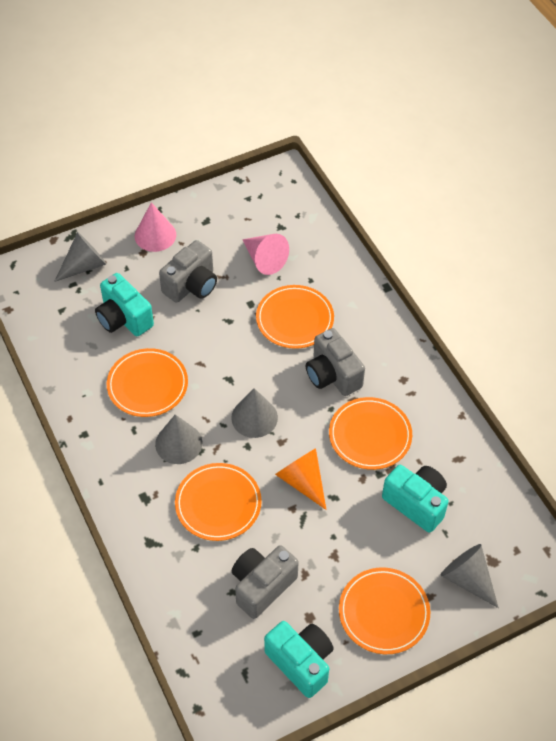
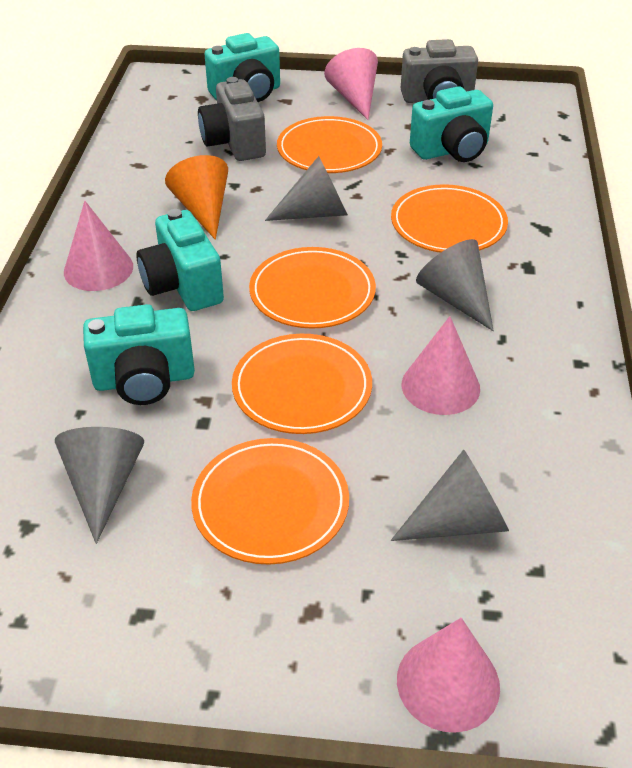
grey camera: 3 -> 2
pink cone: 2 -> 4
turquoise camera: 3 -> 4

